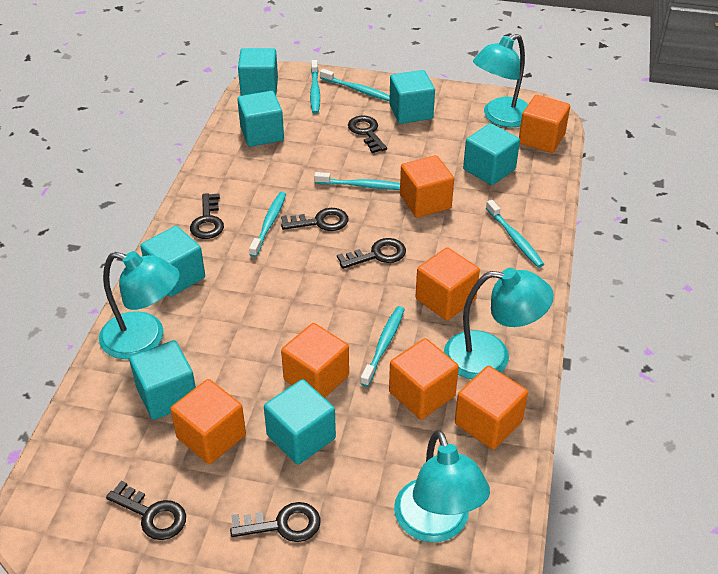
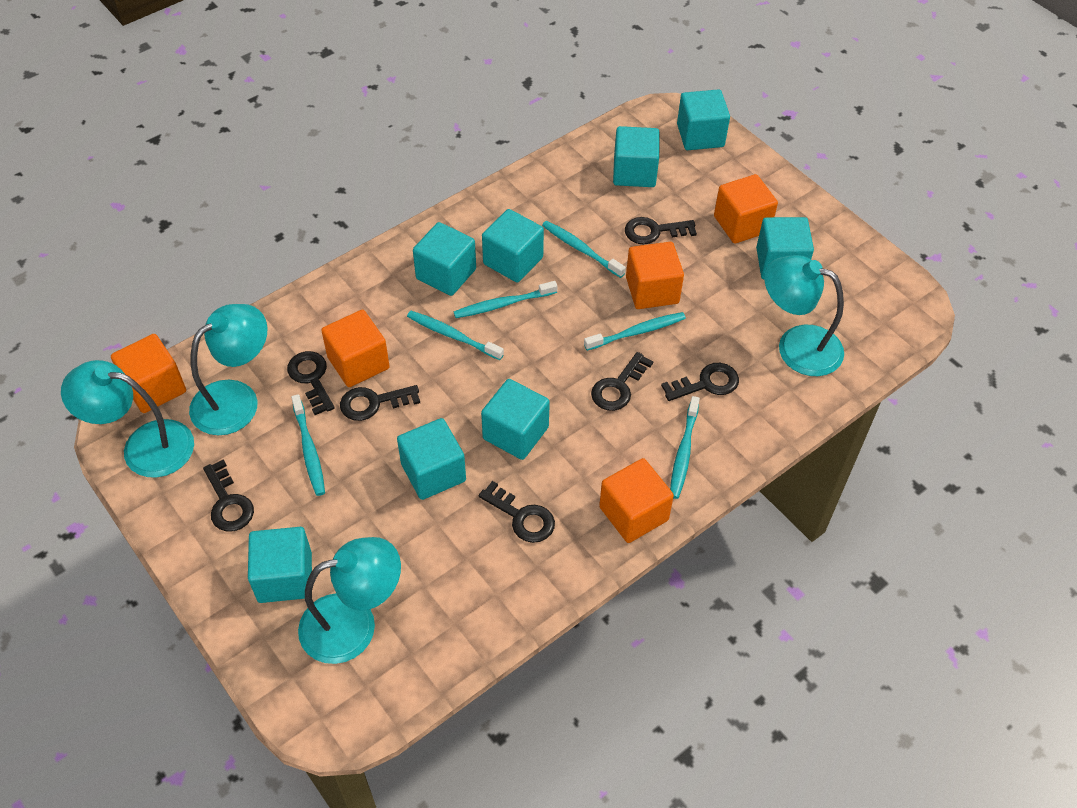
black key: 6 -> 7
orange cube: 7 -> 5
turquoise cube: 7 -> 8

